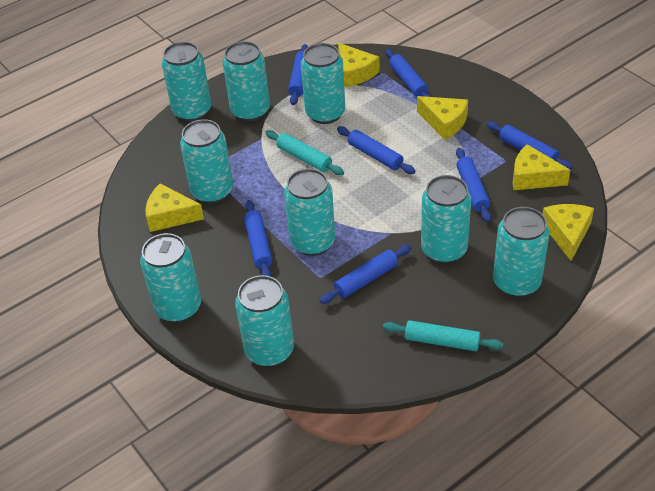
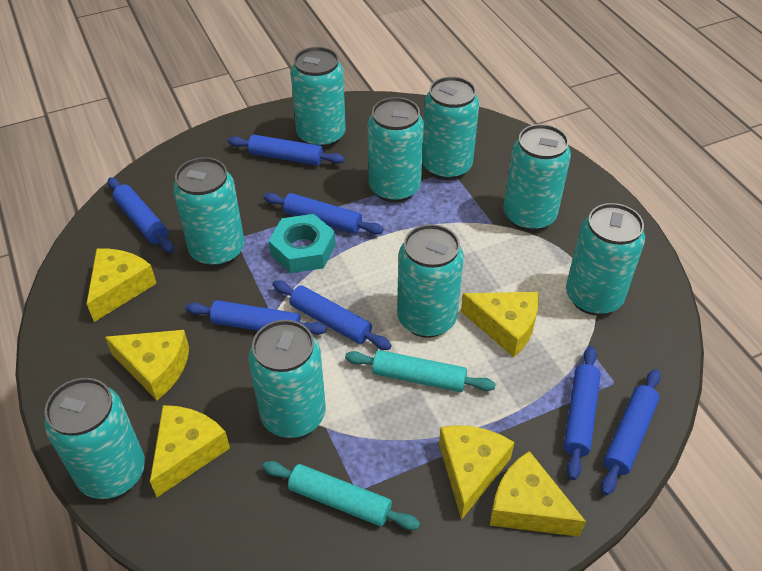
turquoise nut: 0 -> 1
yellow cheese: 5 -> 6

